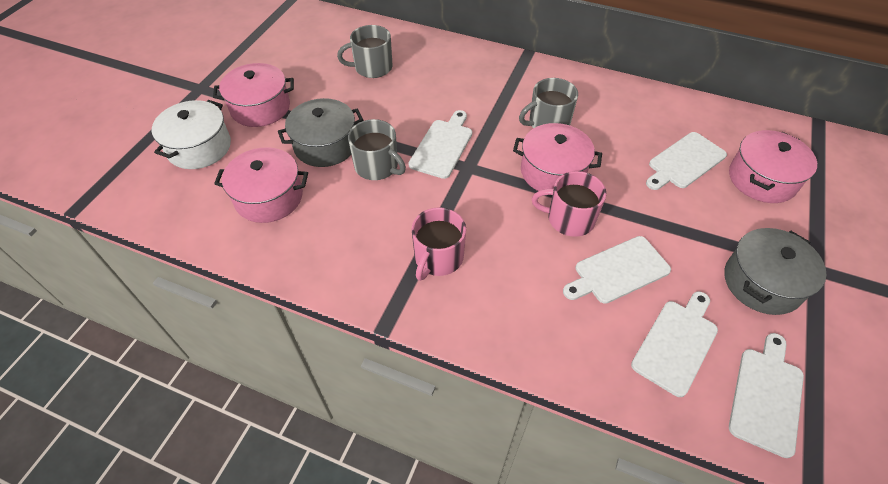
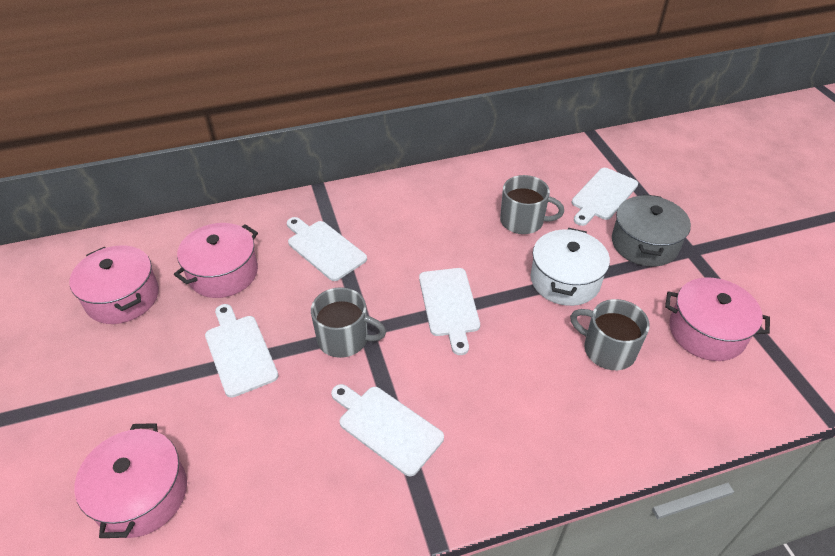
grey pot: 2 -> 1
pink mug: 2 -> 0

